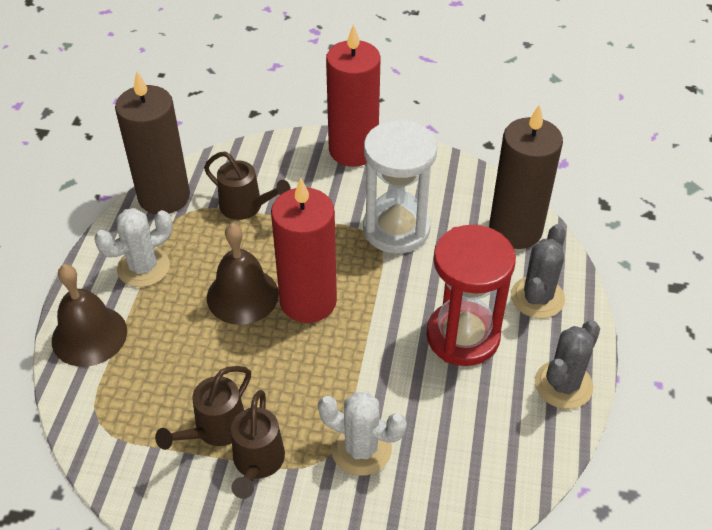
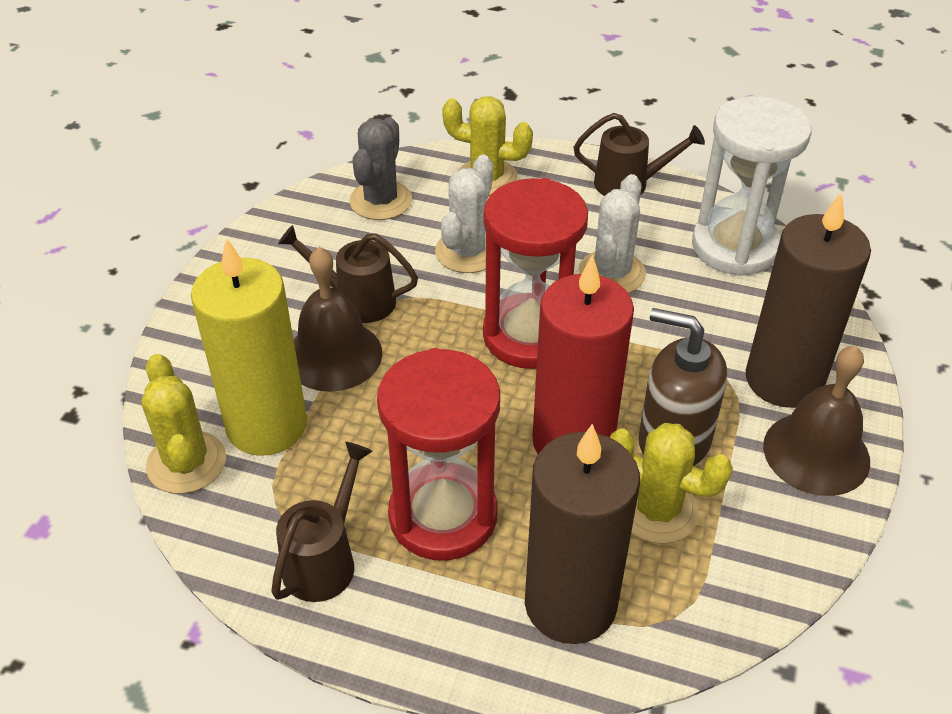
brown soap dispenser: 0 -> 1
grey cactus: 2 -> 1
red candle: 2 -> 1
red hourglass: 1 -> 2
yellow cactus: 0 -> 3
yellow candle: 0 -> 1

